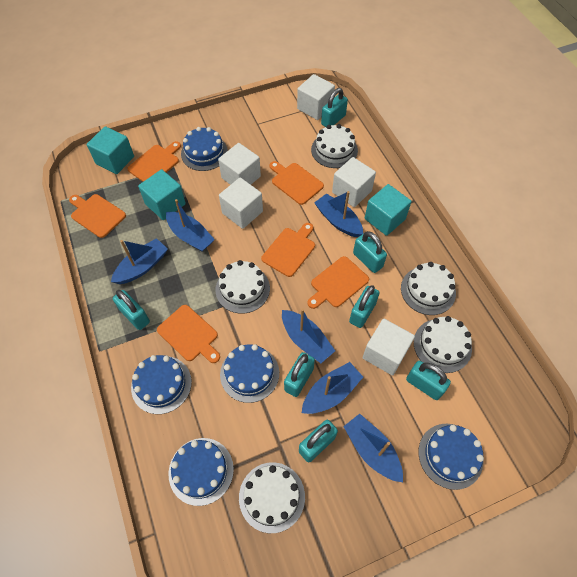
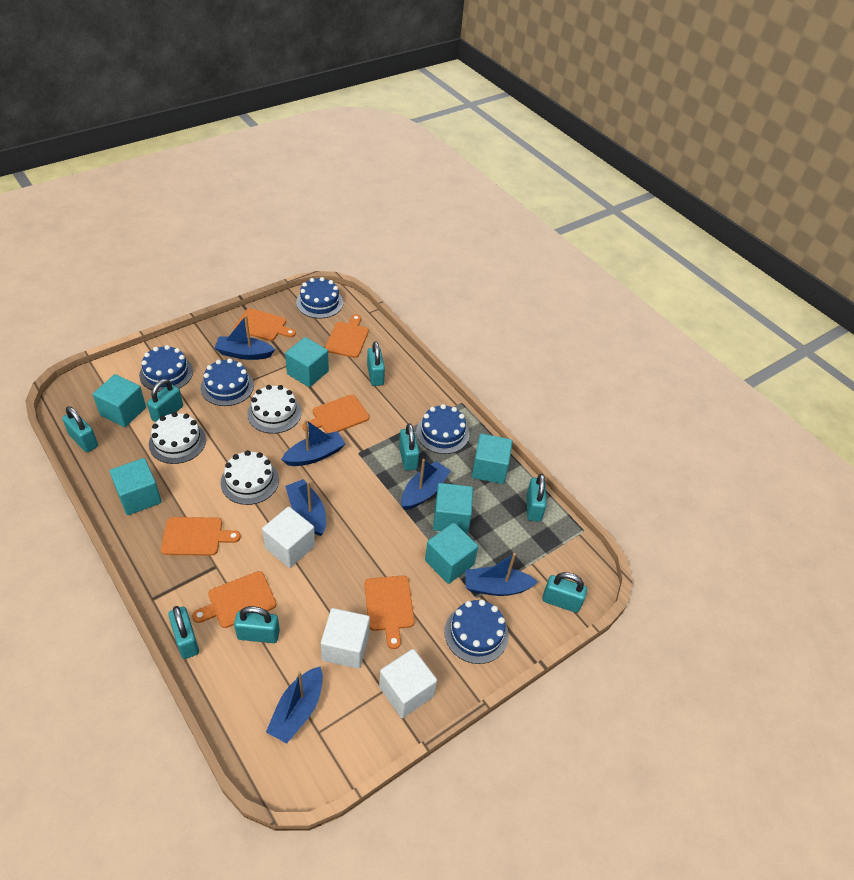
turquoise cube: 3 -> 6
turquoise padlock: 7 -> 8
white cake: 5 -> 3
white cube: 5 -> 3

